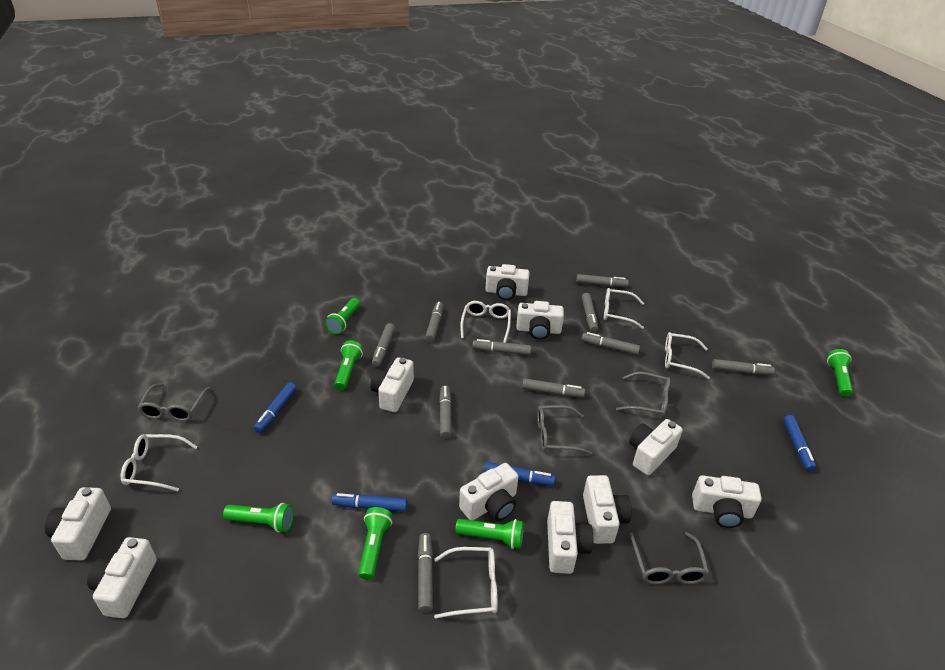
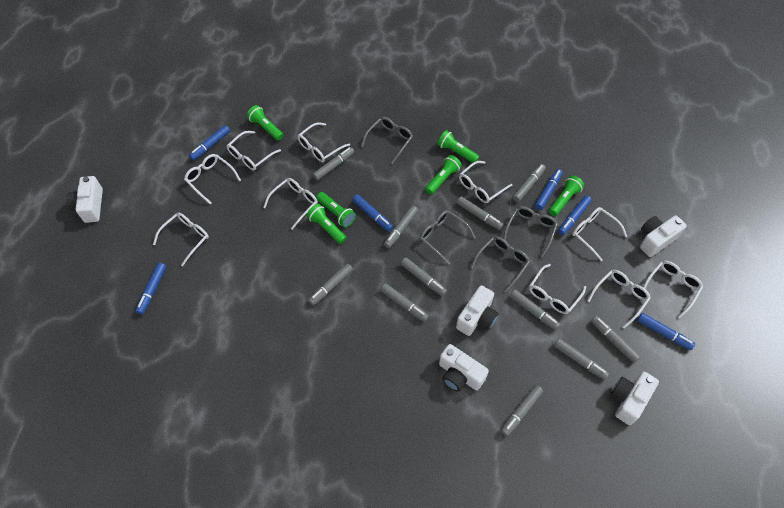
blue marker: 4 -> 6
grey marker: 10 -> 11
white camera: 10 -> 5
white glasses: 5 -> 10

